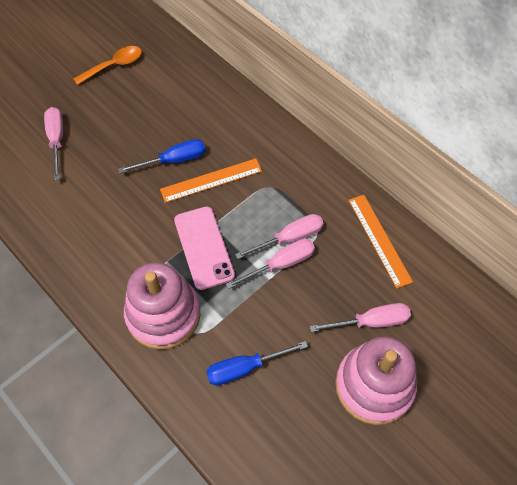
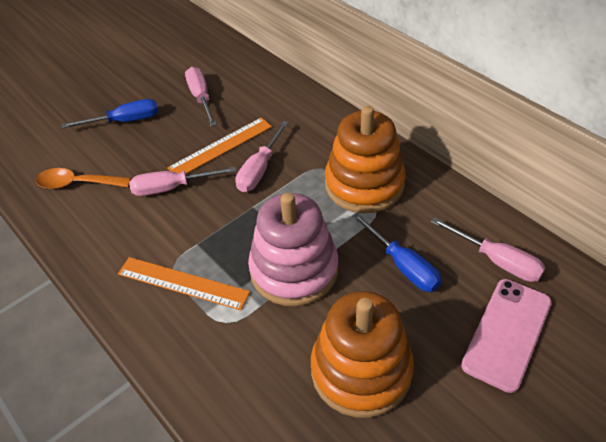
orange stacking toy: 0 -> 2
pink stacking toy: 2 -> 1

